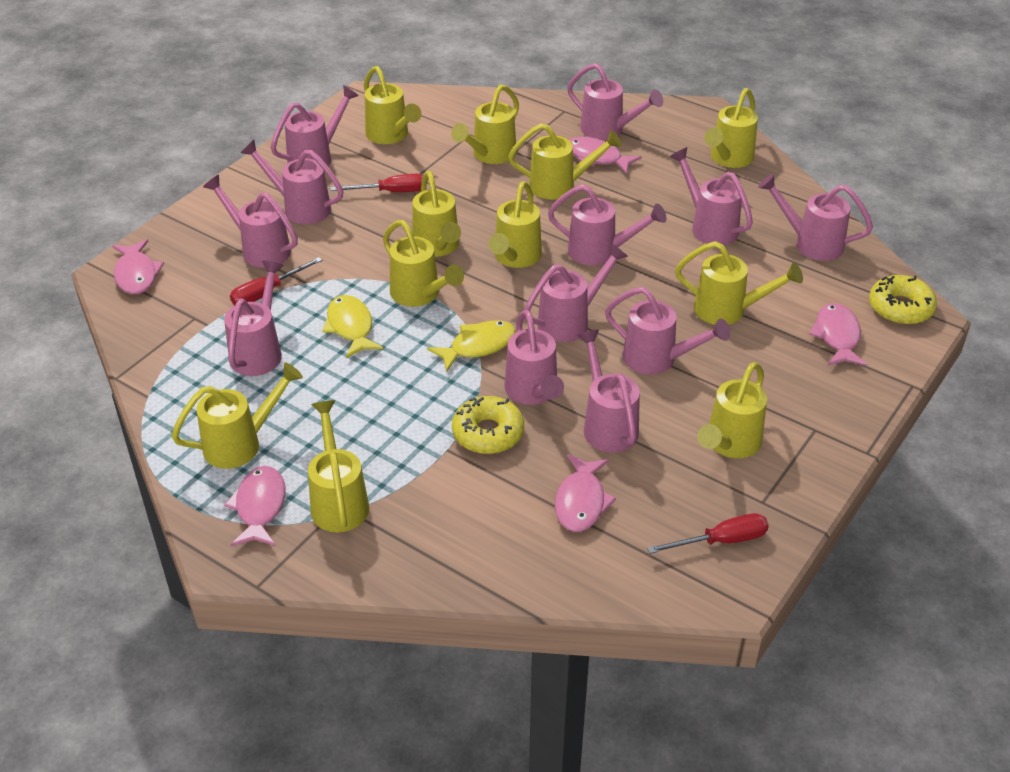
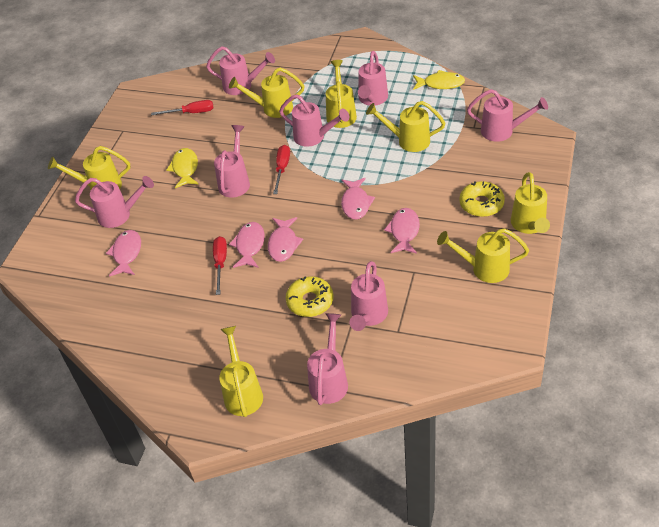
pink watering can: 12 -> 8
yellow watering can: 11 -> 7

